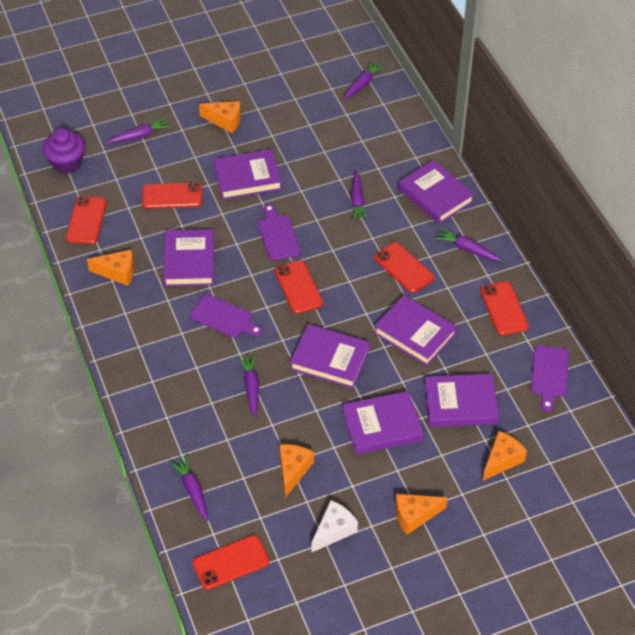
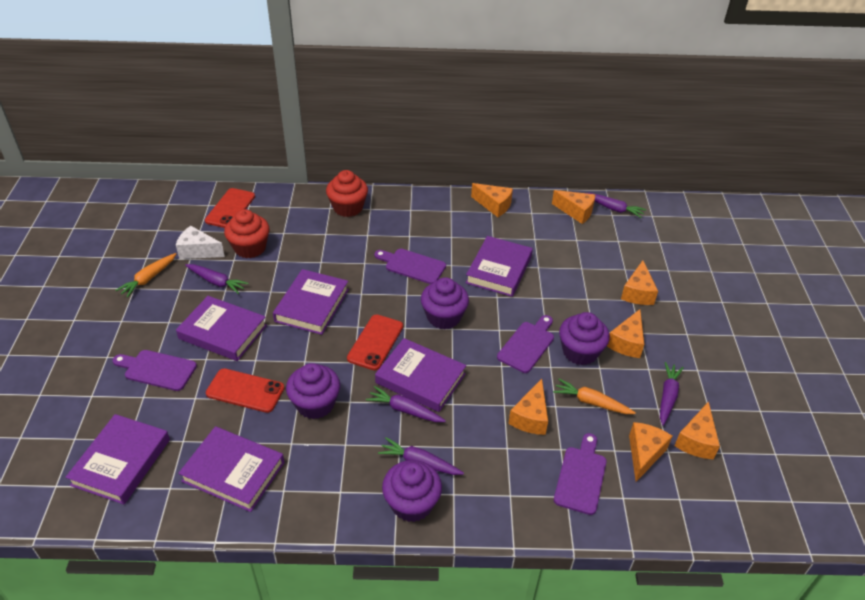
orange carrot: 0 -> 2
orange cheese: 5 -> 7
purple book: 7 -> 6
purple carrot: 6 -> 5
purple cupcake: 1 -> 4
purple cutting board: 3 -> 4
red cupcake: 0 -> 2
red phone: 6 -> 3

